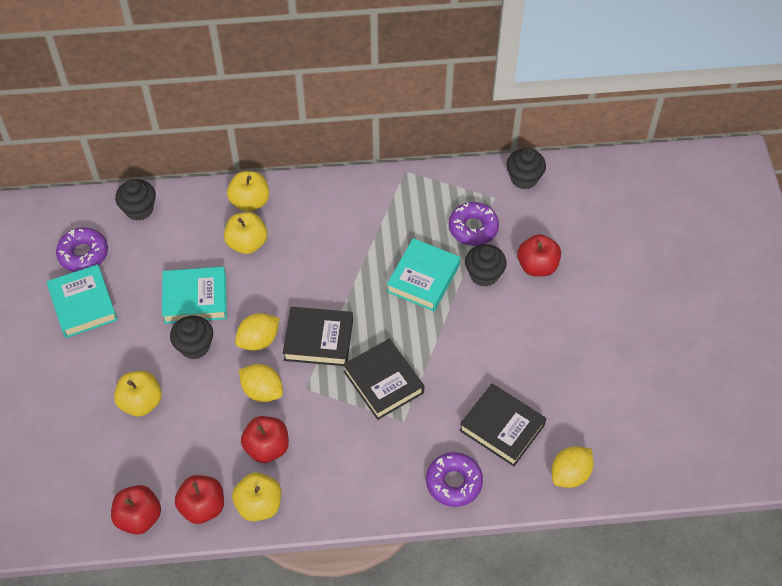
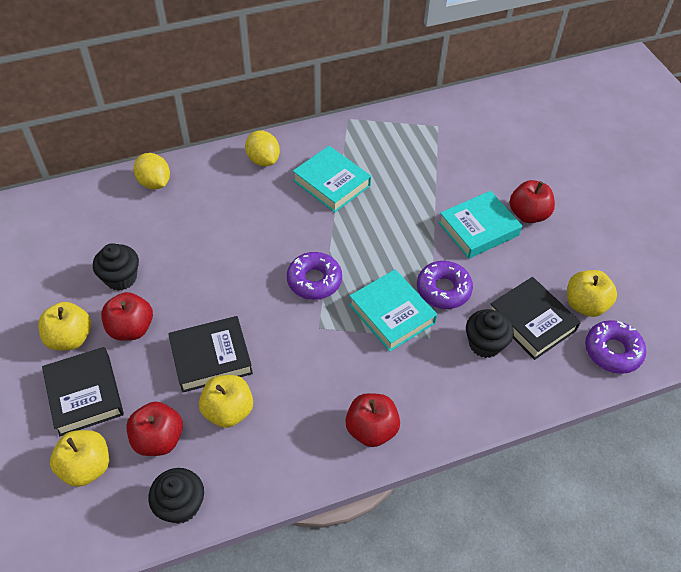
black cupcake: 4 -> 3
yellow lemon: 3 -> 2

